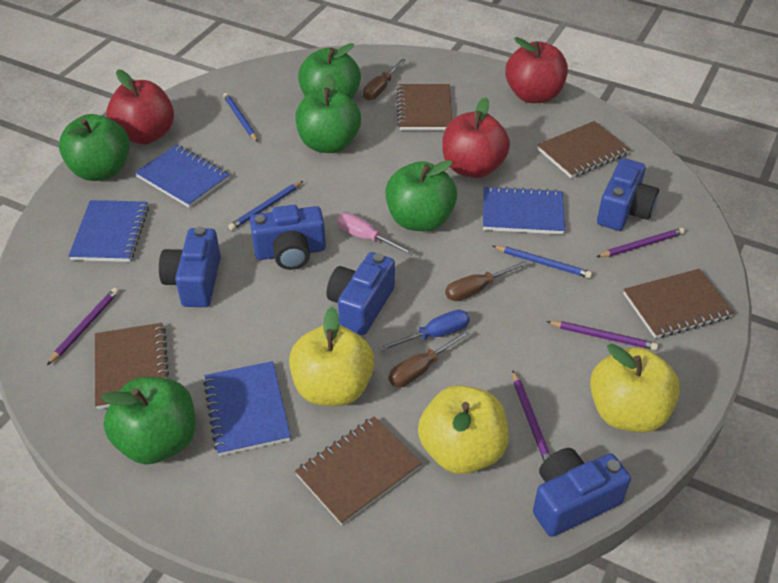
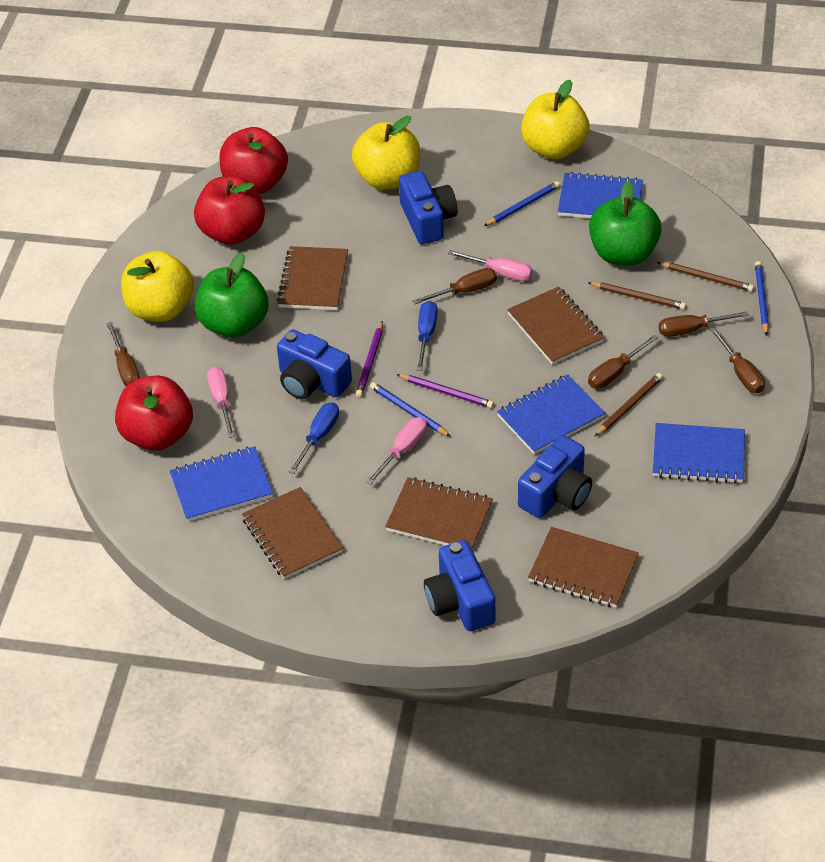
blue camera: 5 -> 4
blue screwdriver: 1 -> 2
brown pencil: 0 -> 3
brown screwdriver: 3 -> 5
green apple: 5 -> 2
pink screwdriver: 1 -> 3
purple pencil: 4 -> 2

